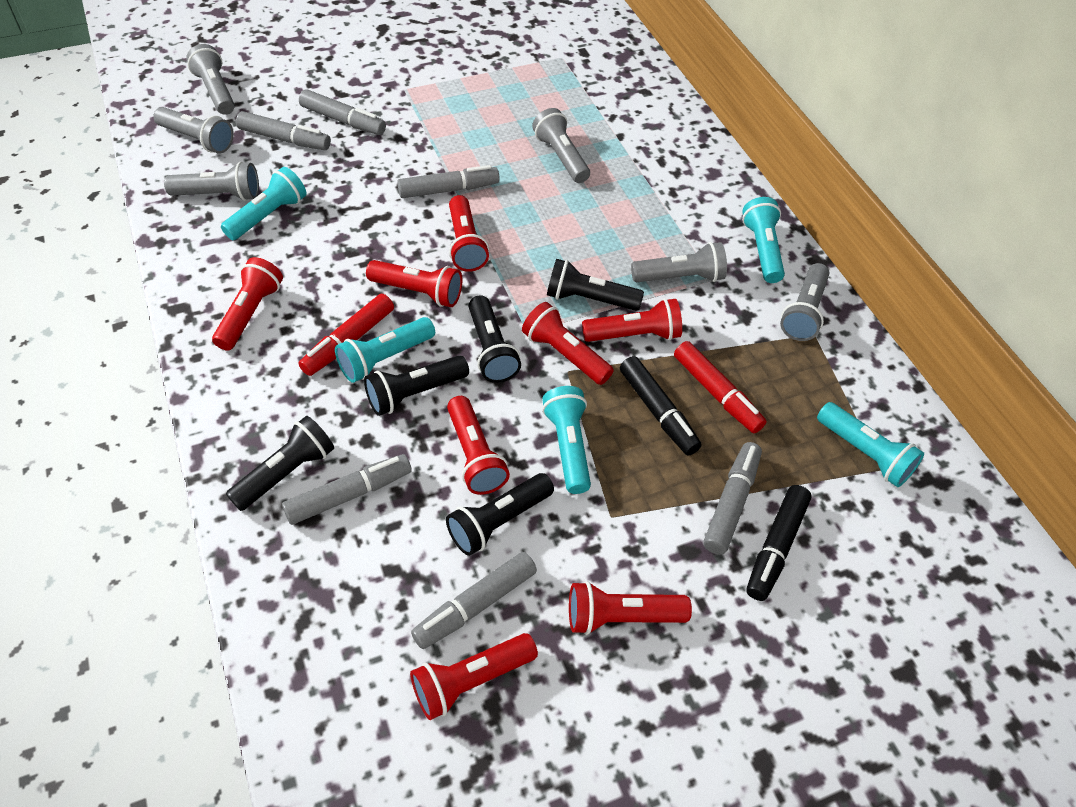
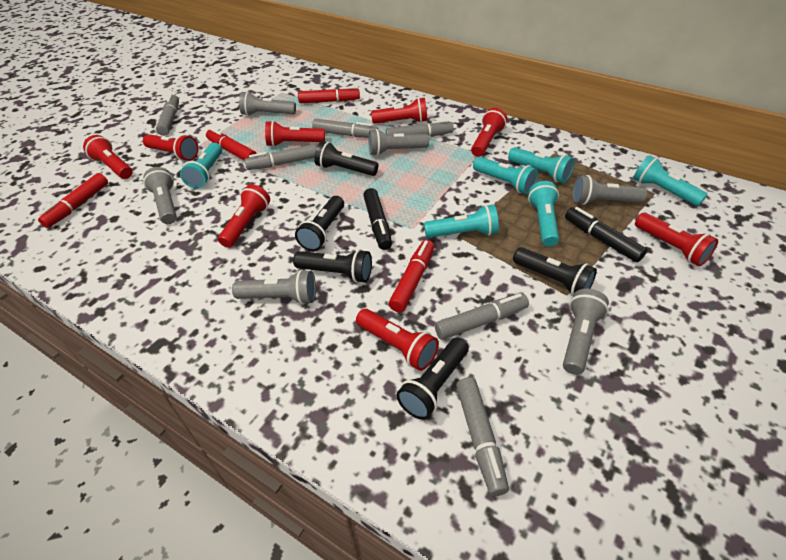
red marker: 2 -> 4
turquoise flashlight: 5 -> 6

